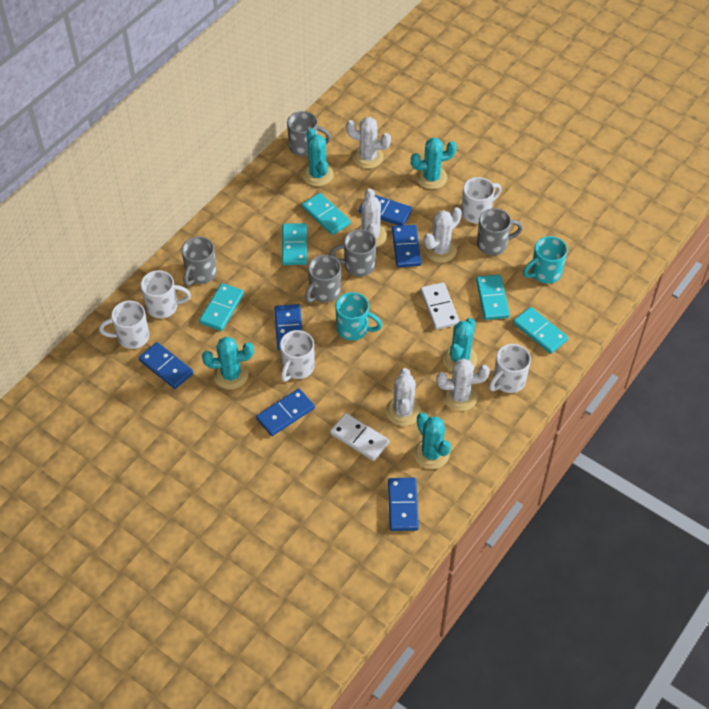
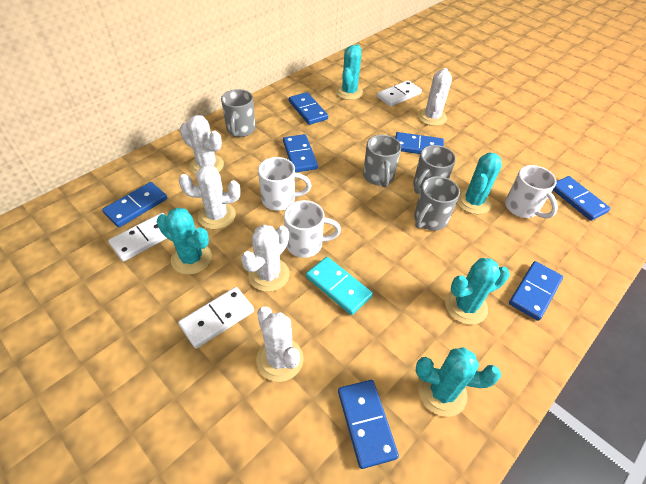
blue domino: 6 -> 7
grey mug: 5 -> 4
turquoise domino: 5 -> 1
turquoise mug: 2 -> 0
white domino: 2 -> 3
white mug: 5 -> 3

